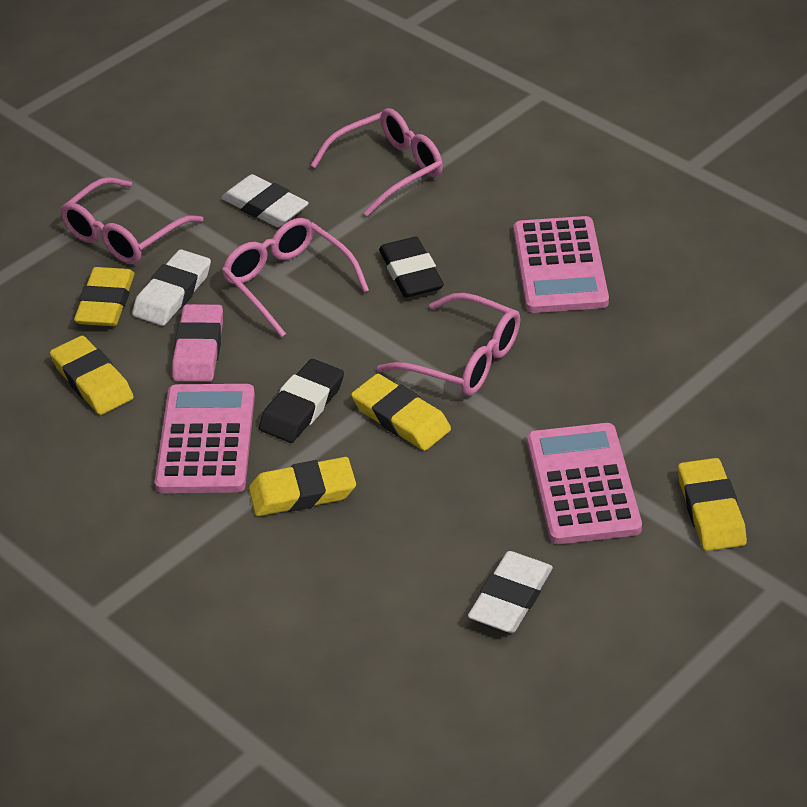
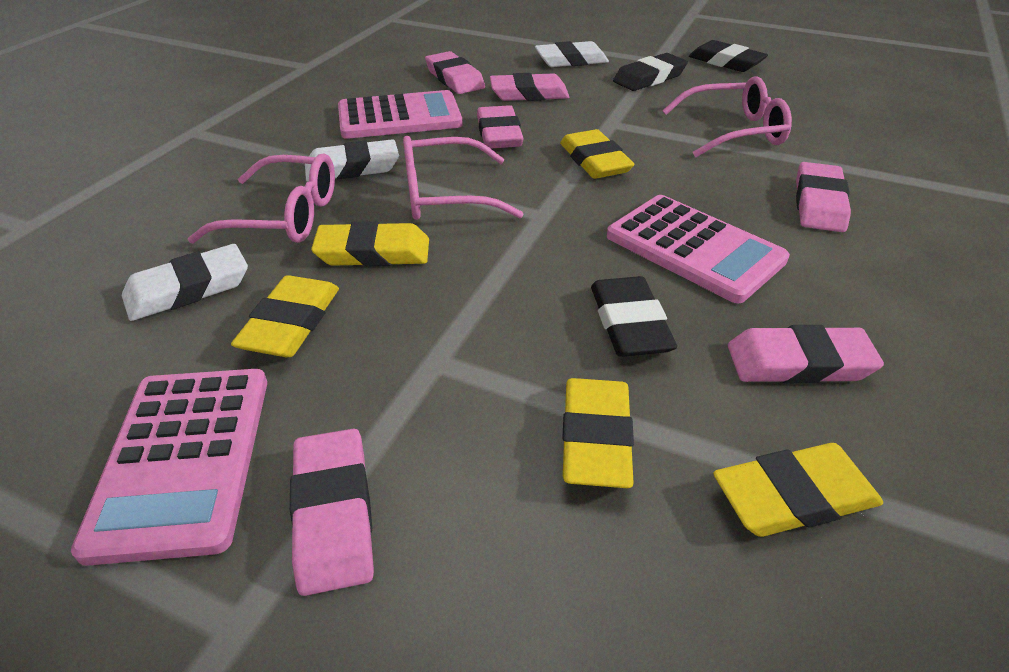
black eraser: 2 -> 3
pink eraser: 1 -> 6
pink glasses: 4 -> 3

